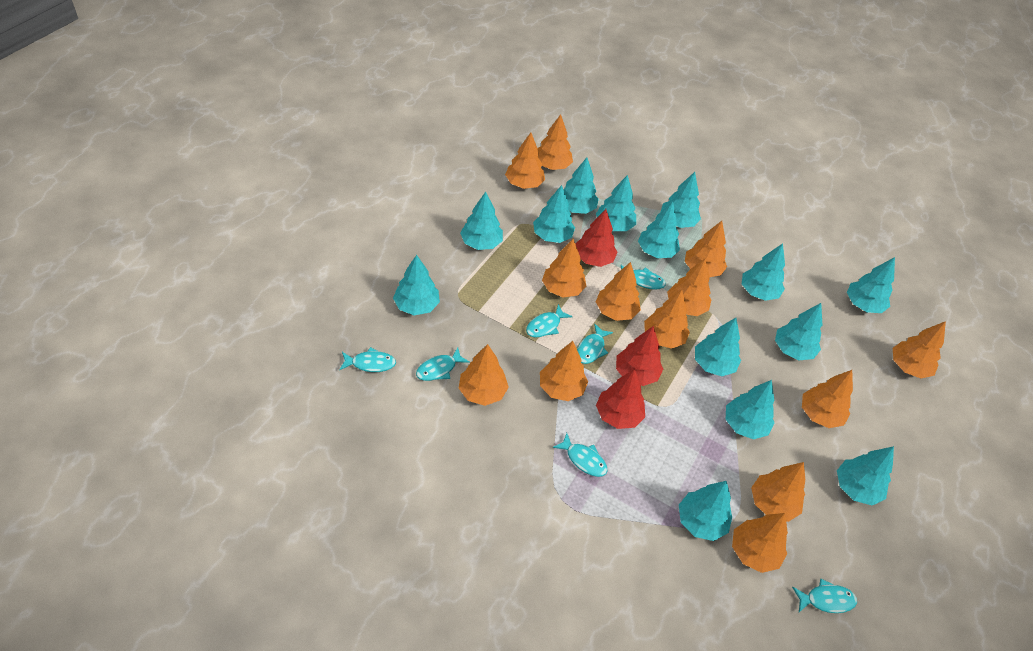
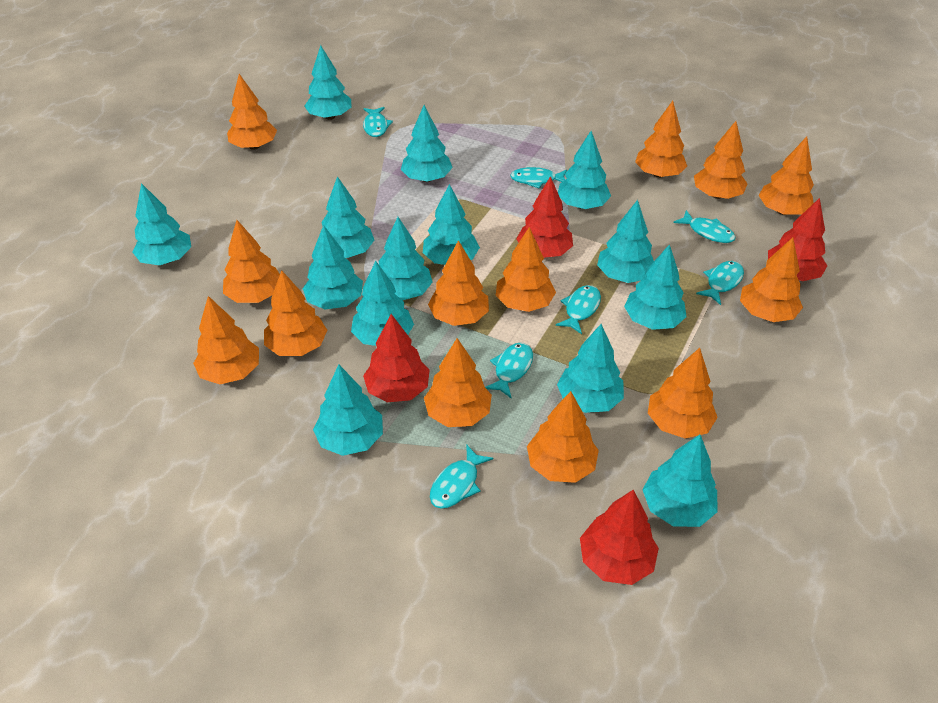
red tree: 3 -> 4

